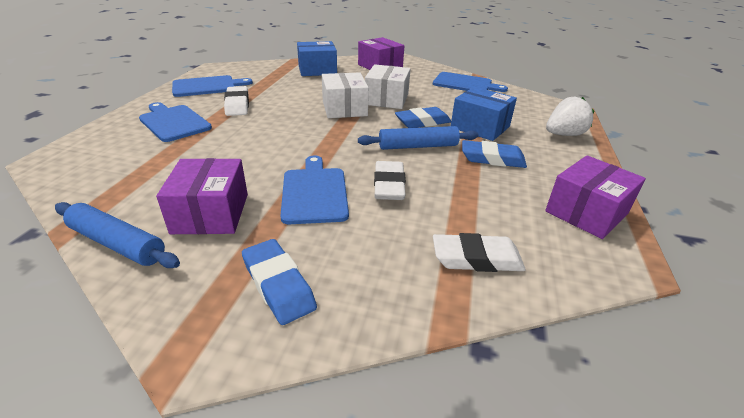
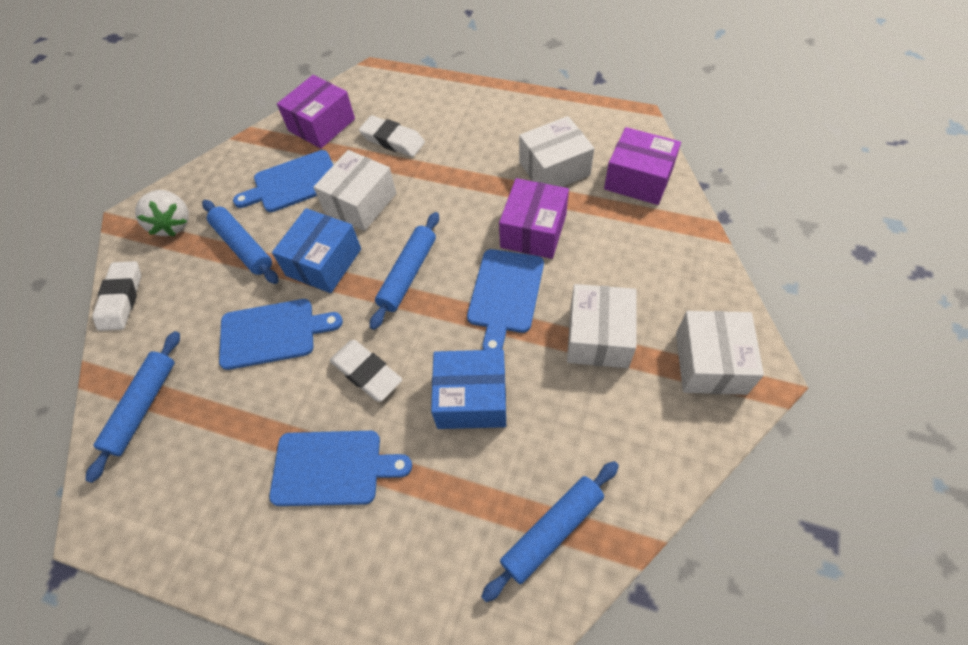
blue eraser: 3 -> 0
blue rolling pin: 2 -> 4
white box: 2 -> 4

